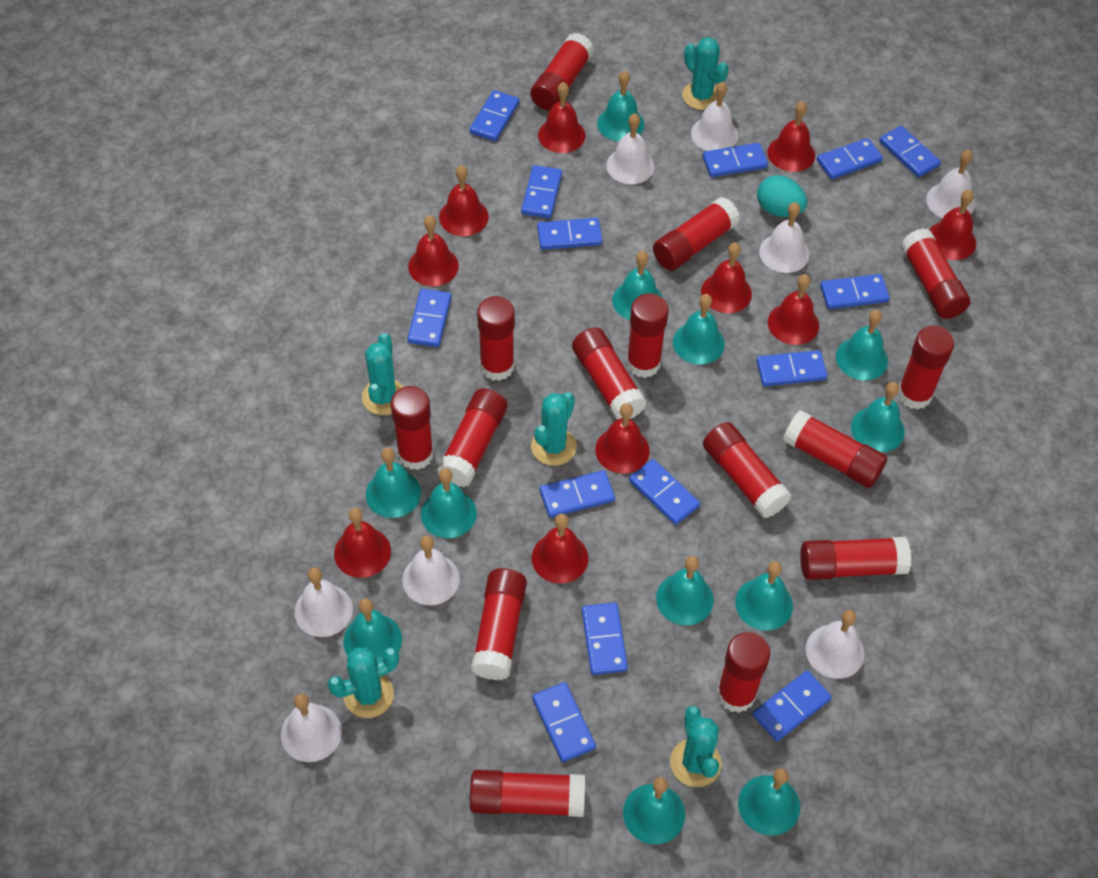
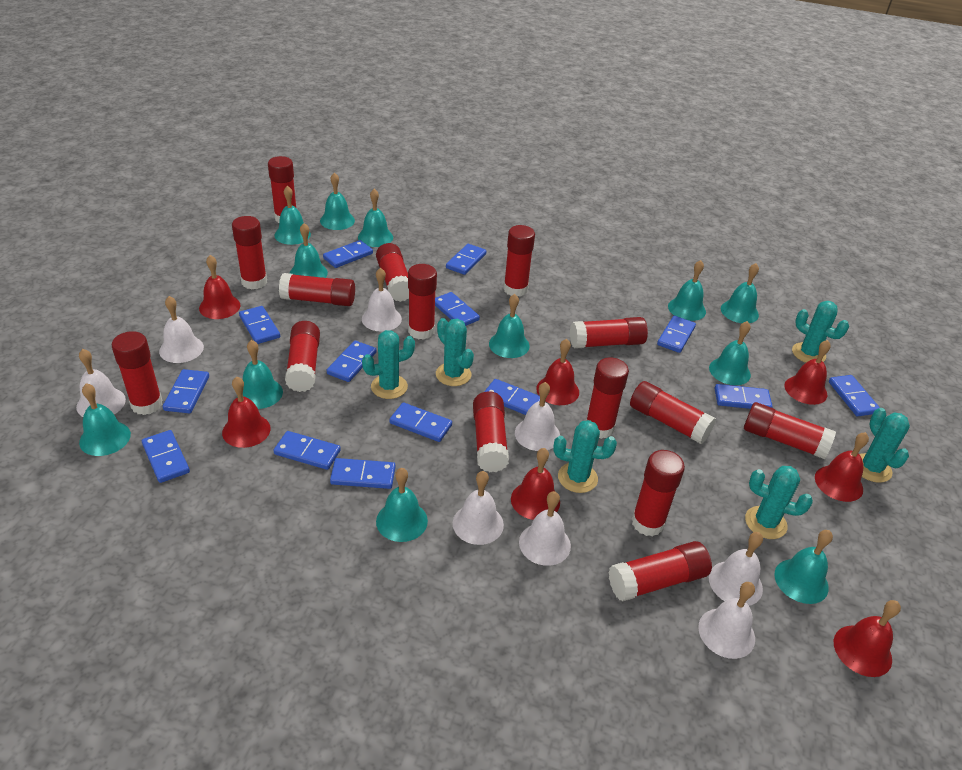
red bell: 10 -> 7
turquoise cactus: 5 -> 6
turquoise egg: 1 -> 0

